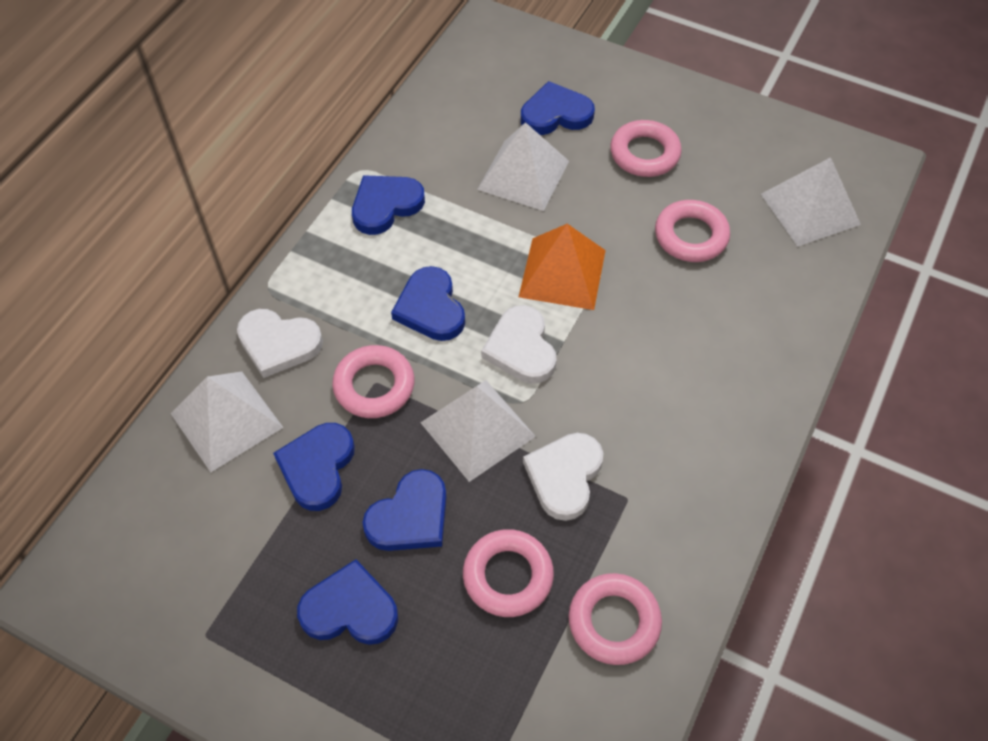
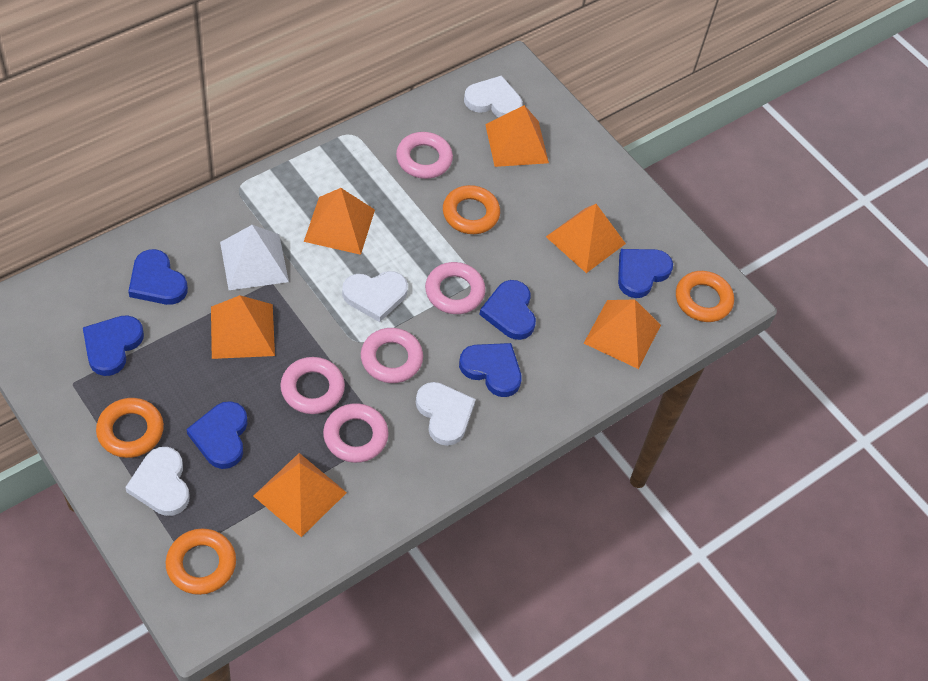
orange pyramid: 1 -> 6
orange ring: 0 -> 4
white heart: 3 -> 4
white pyramid: 4 -> 1

